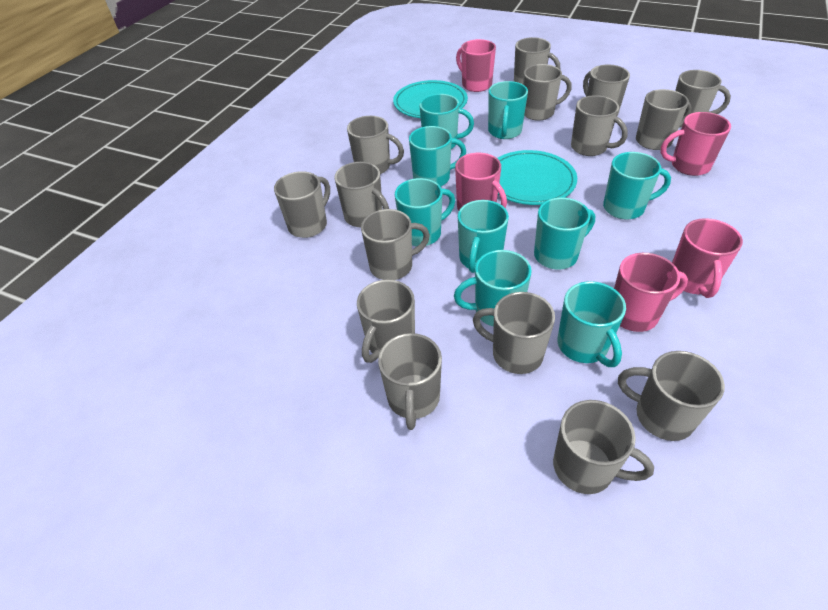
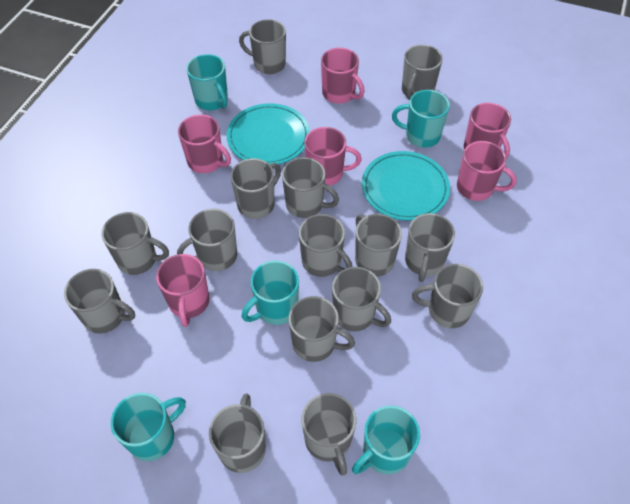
pink mug: 5 -> 6
turquoise mug: 9 -> 5

